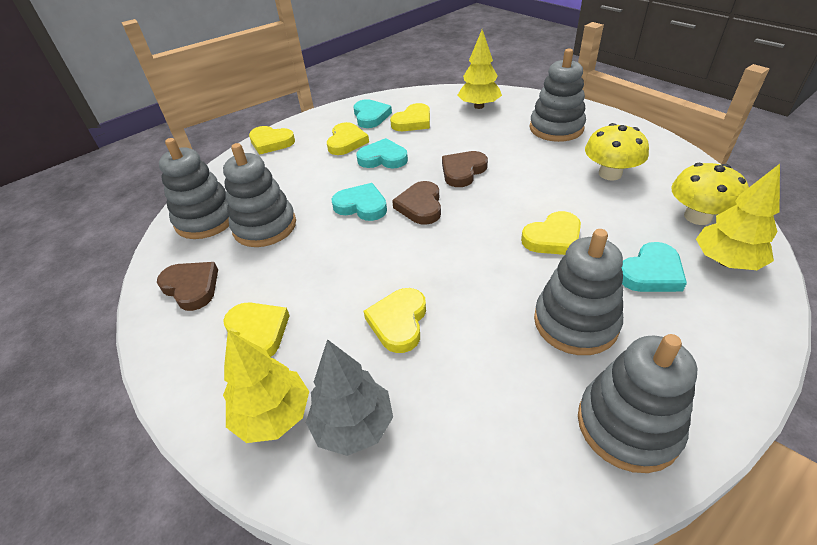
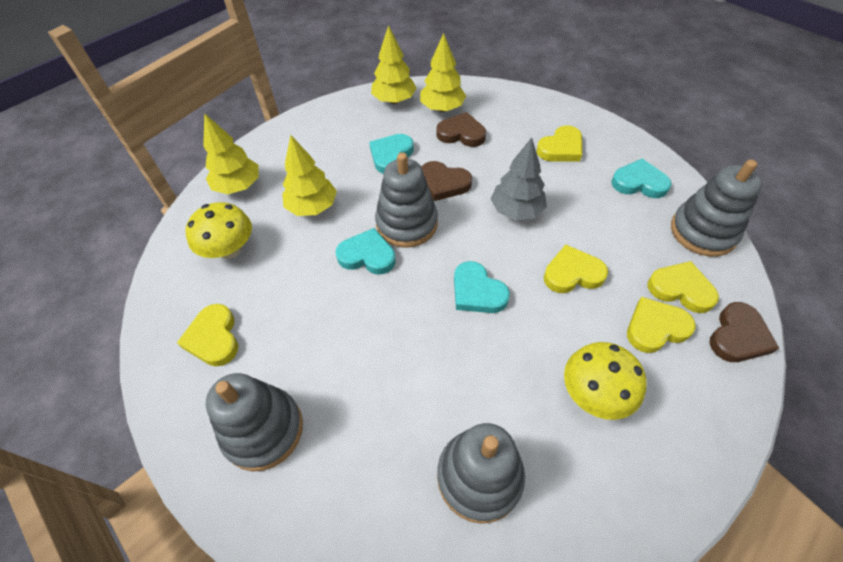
grey stacking toy: 5 -> 4
yellow heart: 6 -> 5
yellow tree: 3 -> 4

